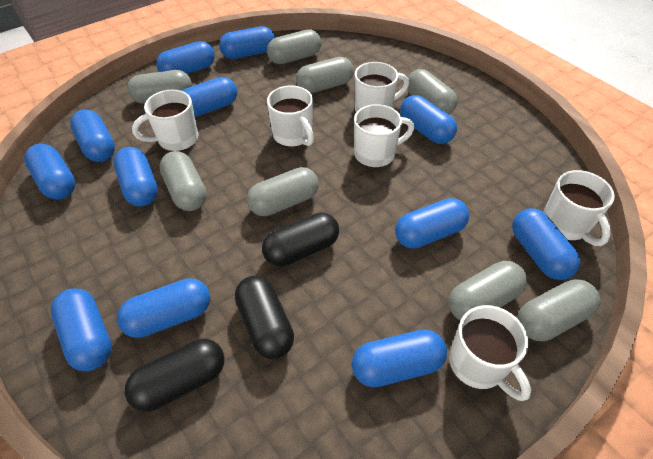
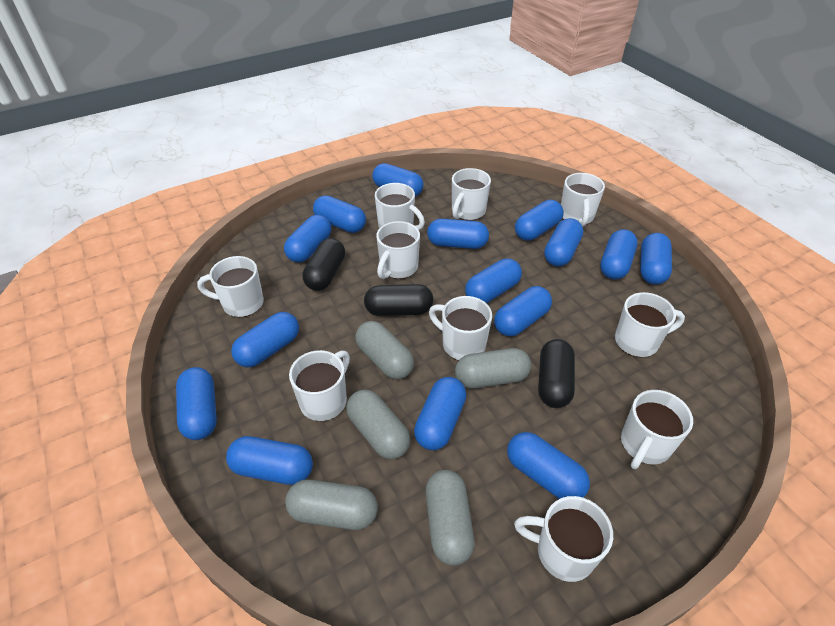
blue capsule: 12 -> 15
grey capsule: 8 -> 5
white mug: 6 -> 10

